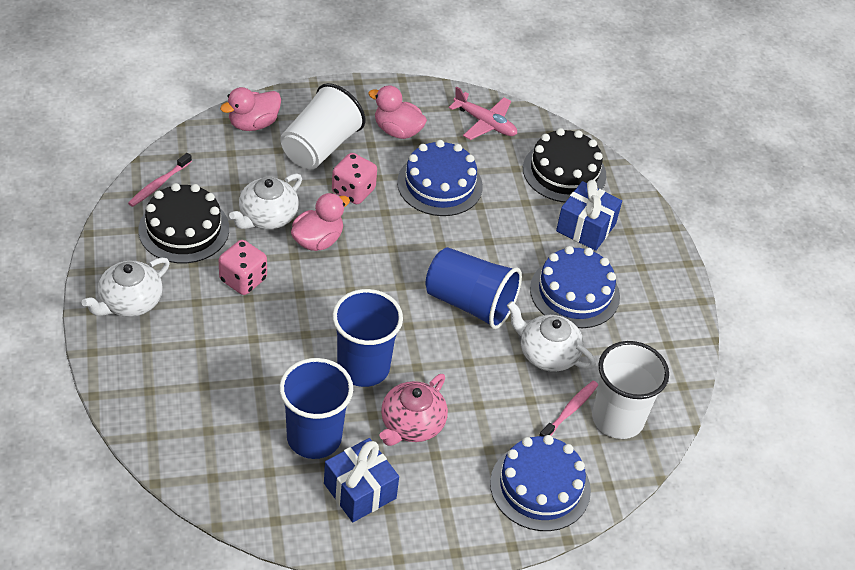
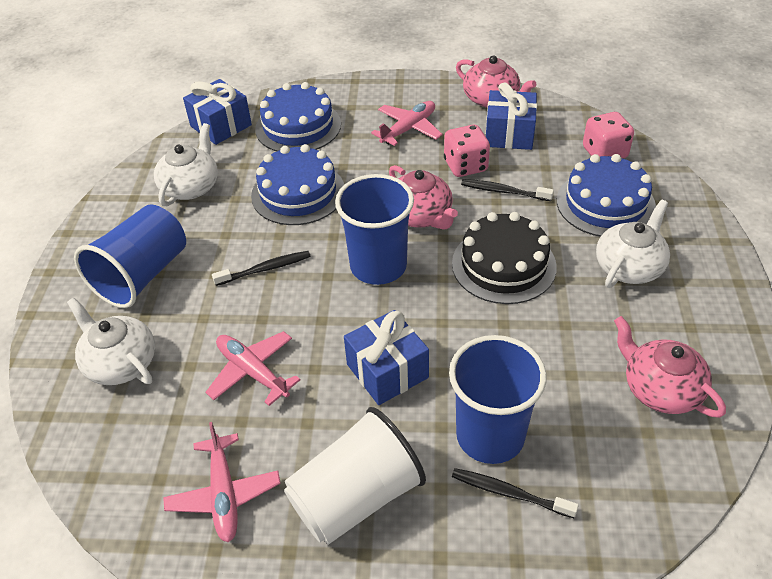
black cake: 2 -> 1
black toothbrush: 0 -> 3
blue gift: 2 -> 3
pink duck: 3 -> 0
pink plane: 1 -> 3
pink teapot: 1 -> 3
pink toothbrush: 2 -> 0
white cup: 2 -> 1

